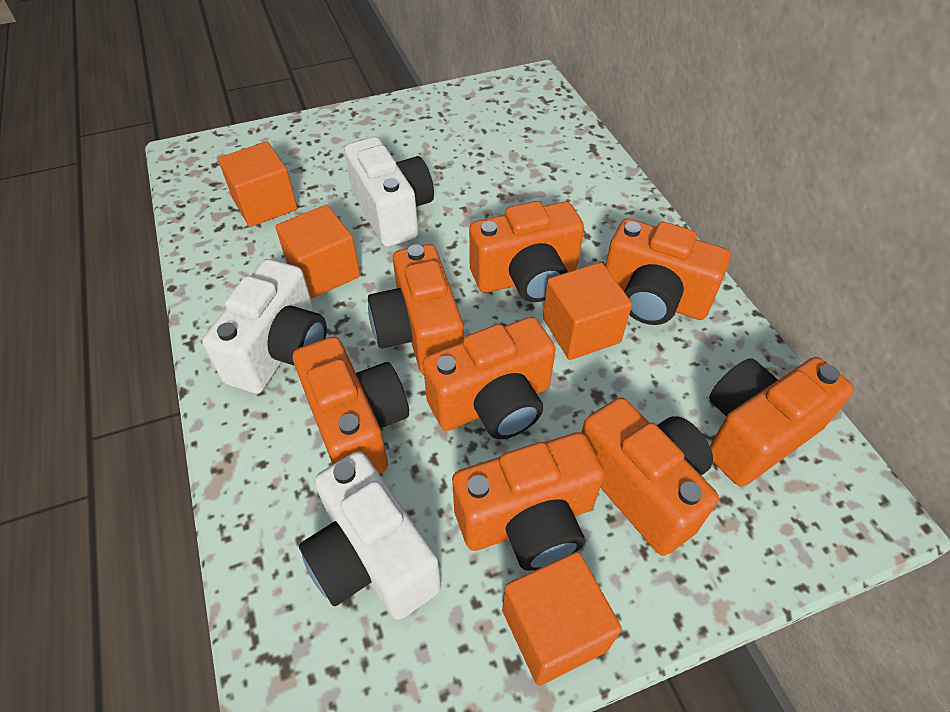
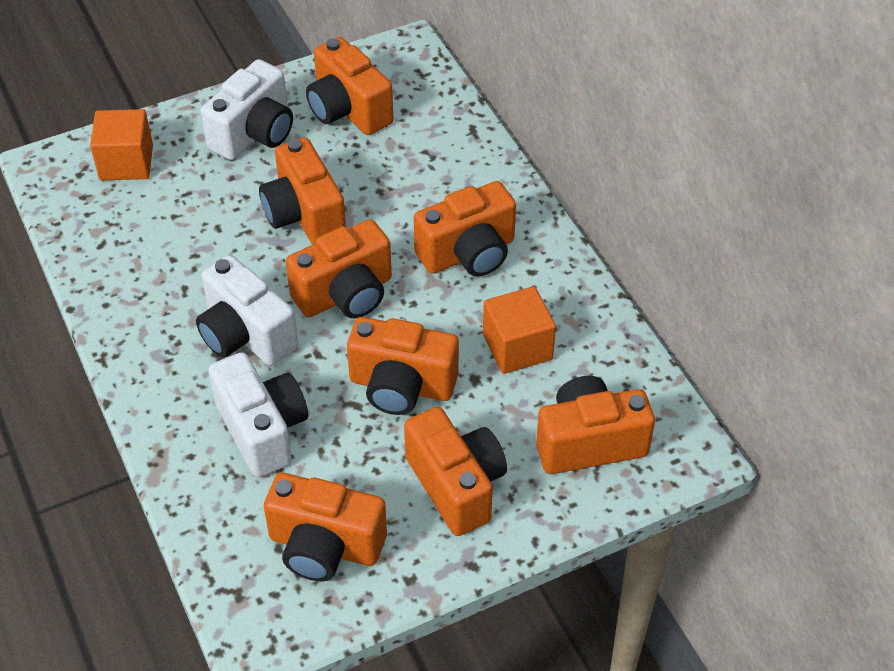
orange cube: 4 -> 2

